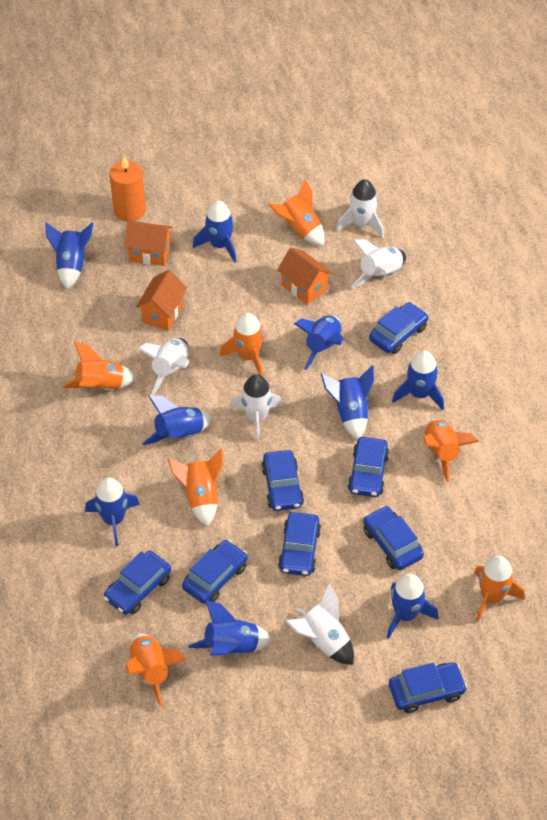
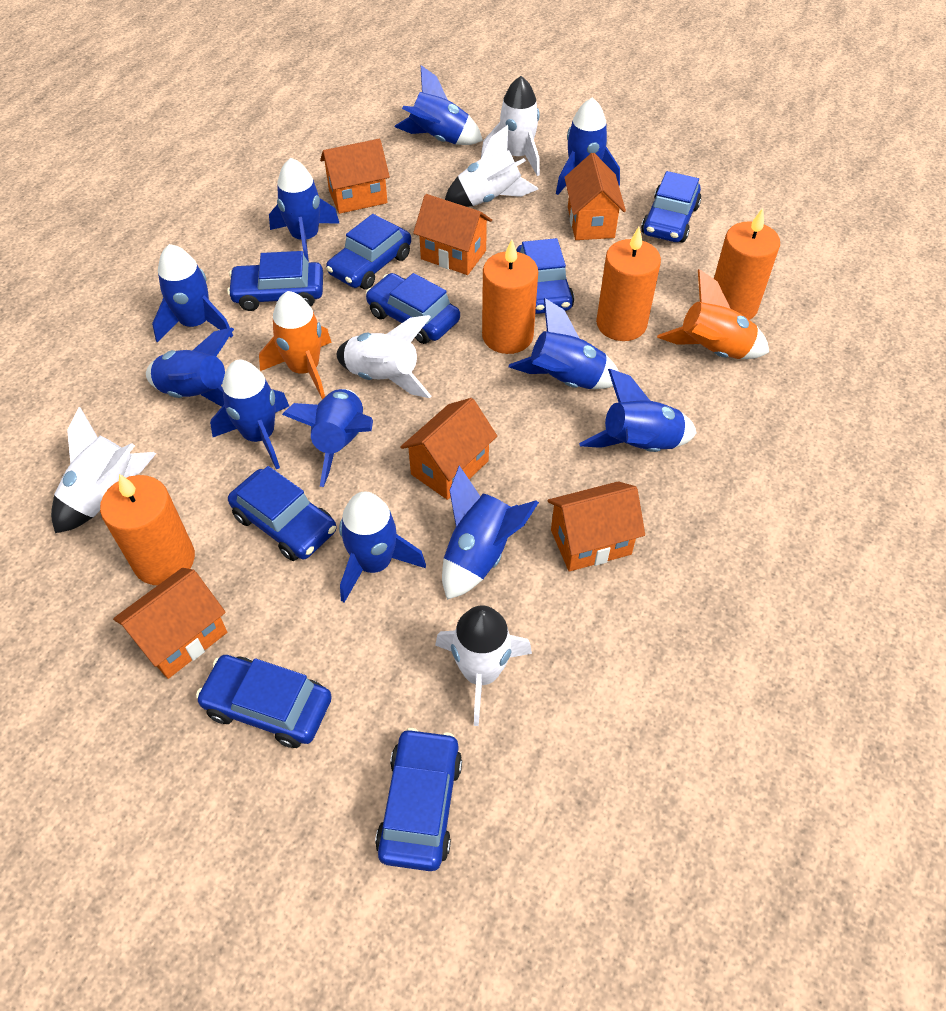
blue rocket: 9 -> 11
orange candle: 1 -> 4
orange house: 3 -> 6
orange rocket: 7 -> 2

